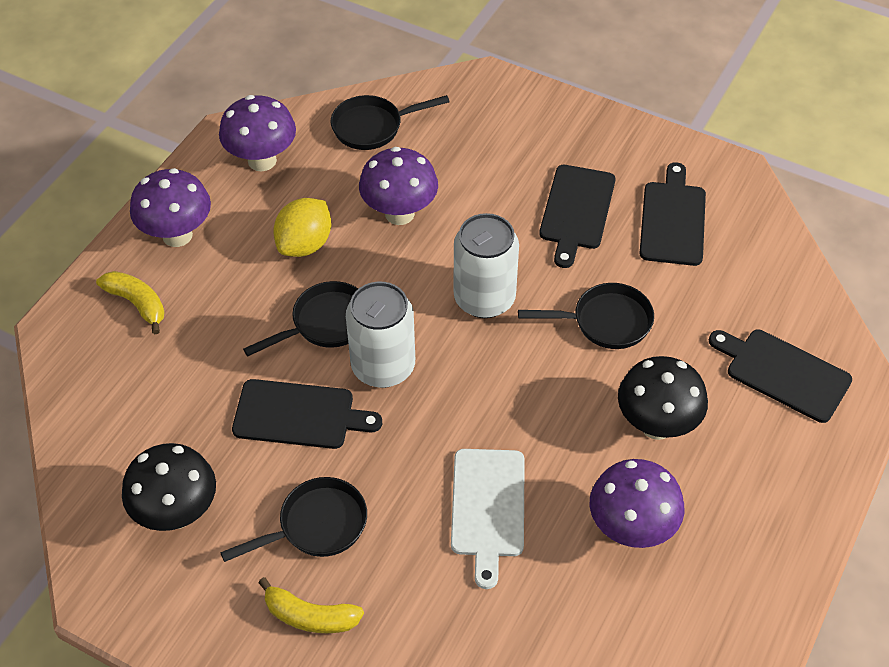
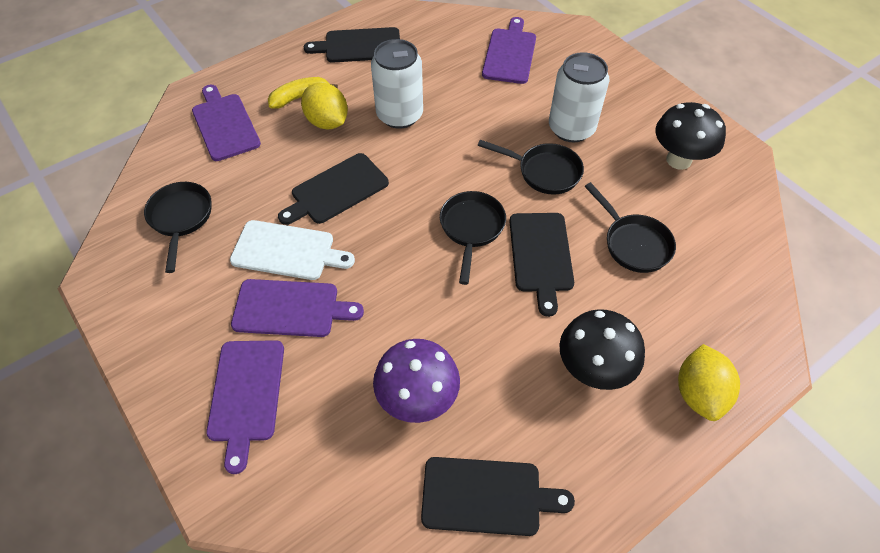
purple cutting board: 0 -> 4
purple mushroom: 4 -> 1
yellow banana: 2 -> 1
yellow lemon: 1 -> 2

